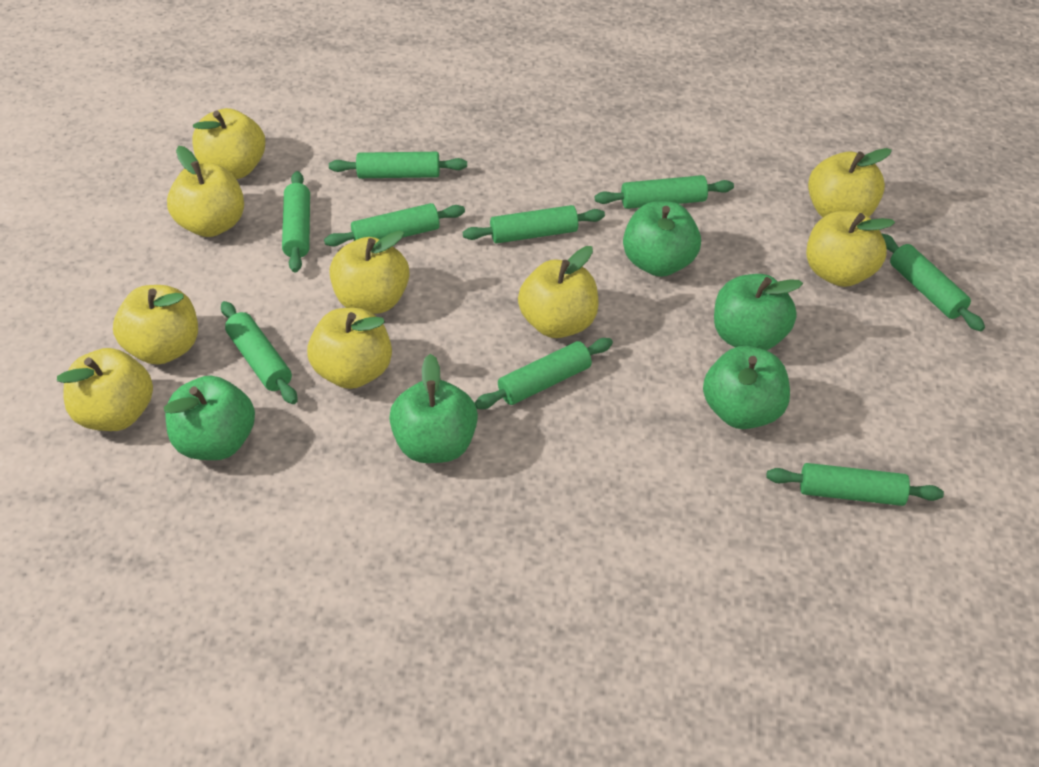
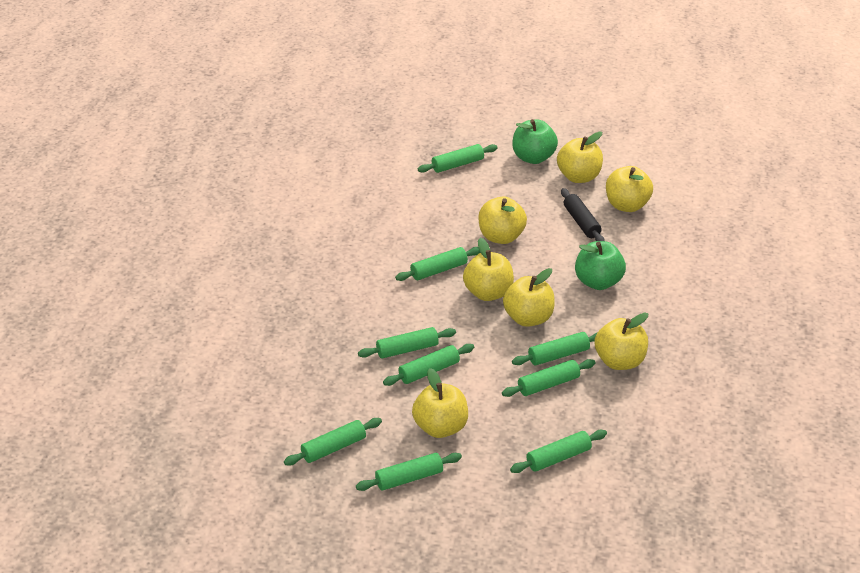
black rolling pin: 0 -> 1
green apple: 5 -> 2
yellow apple: 9 -> 7

